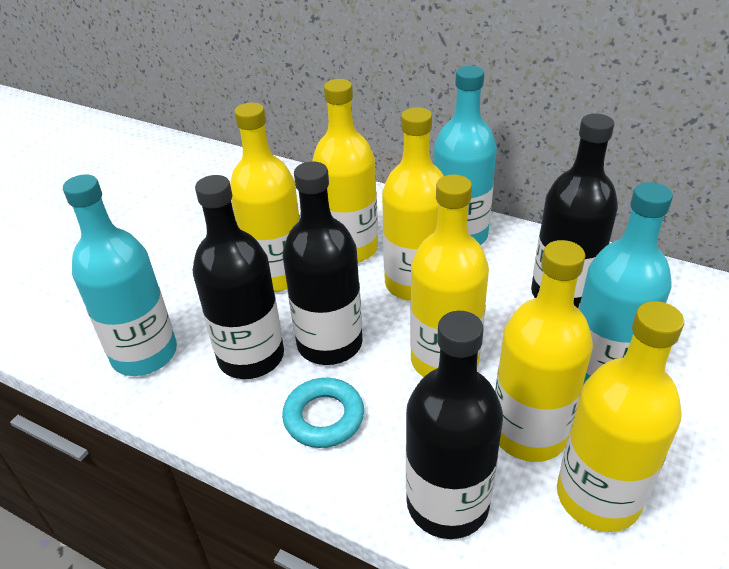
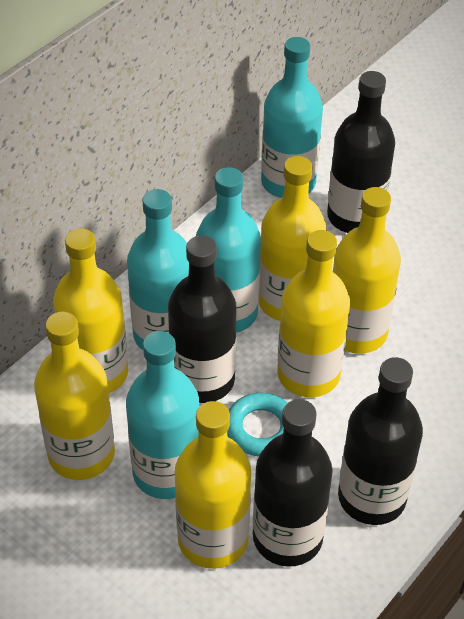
turquoise bottle: 3 -> 4

